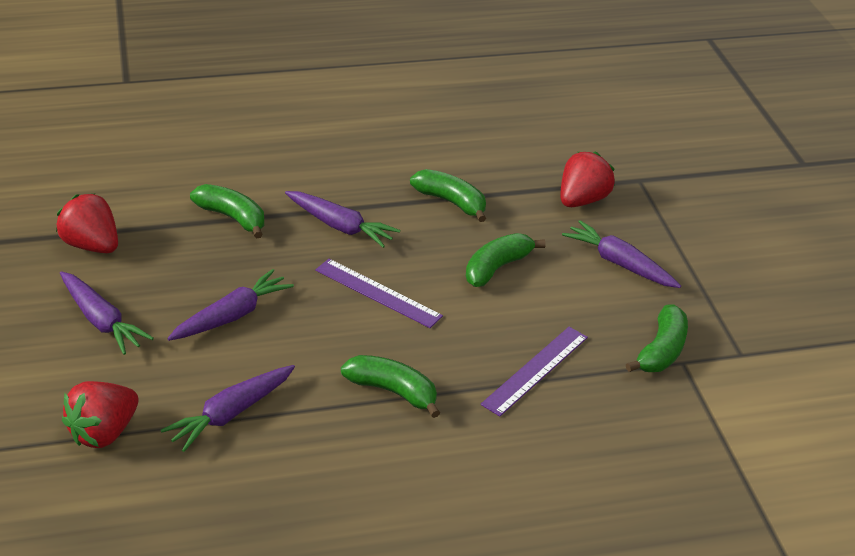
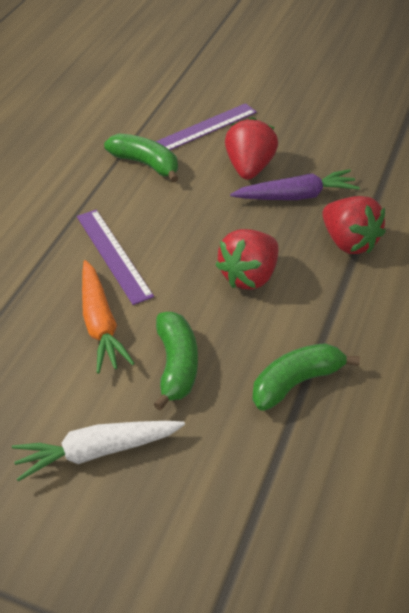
green banana: 5 -> 3
orange carrot: 0 -> 1
purple carrot: 5 -> 1
white carrot: 0 -> 1

